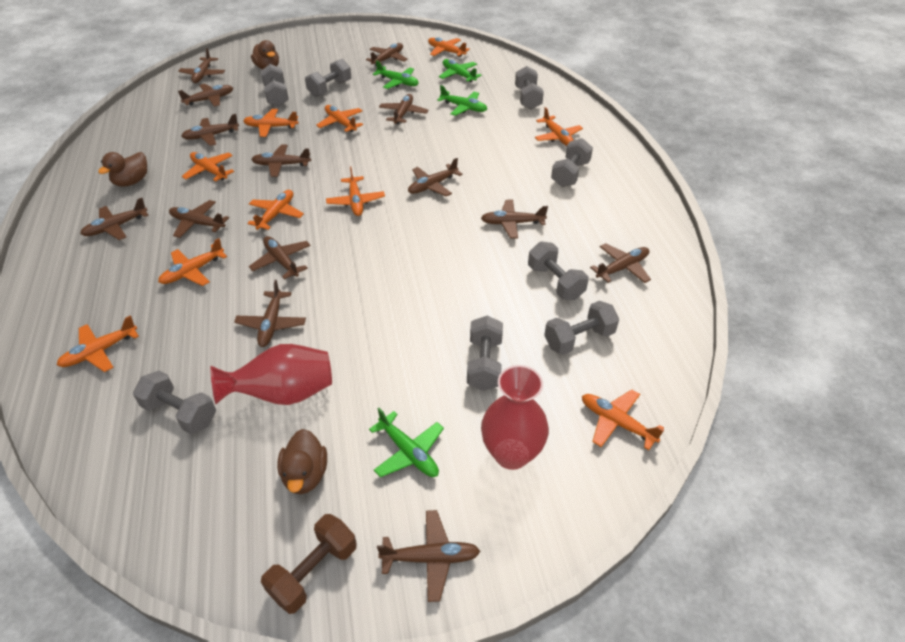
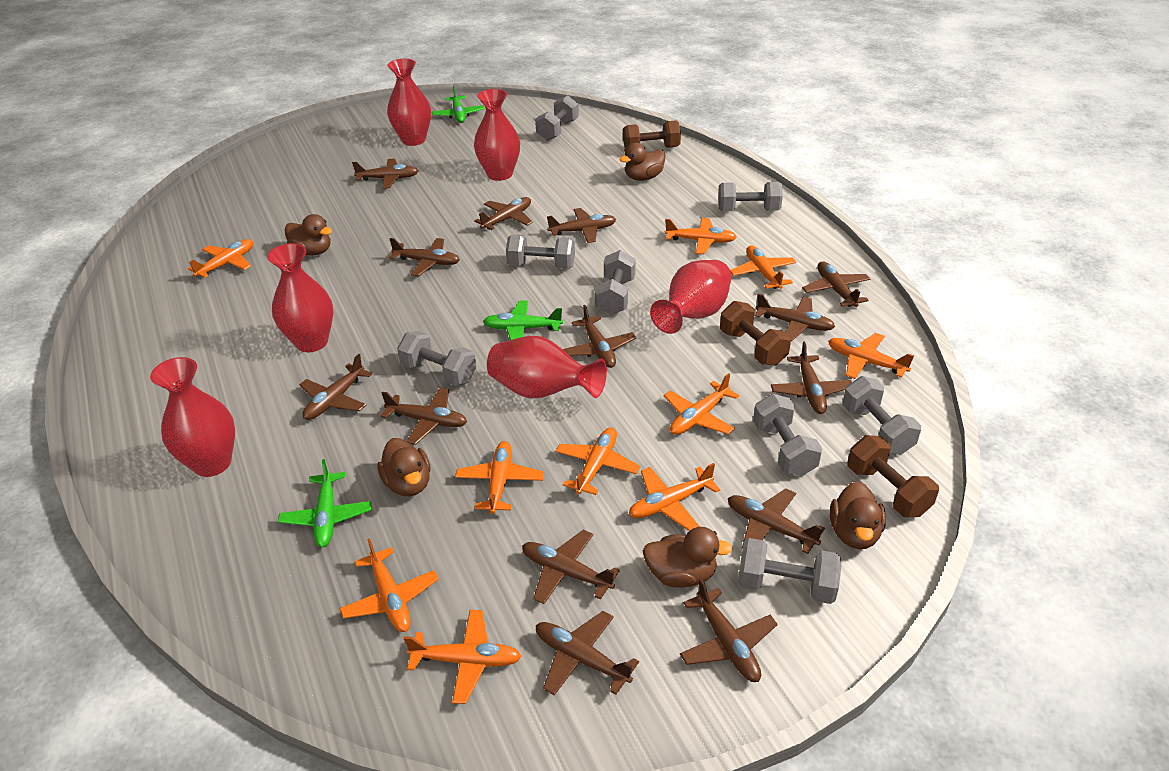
brown duck: 3 -> 5
brown dumbbell: 1 -> 3
green plane: 4 -> 3
red vase: 2 -> 6

